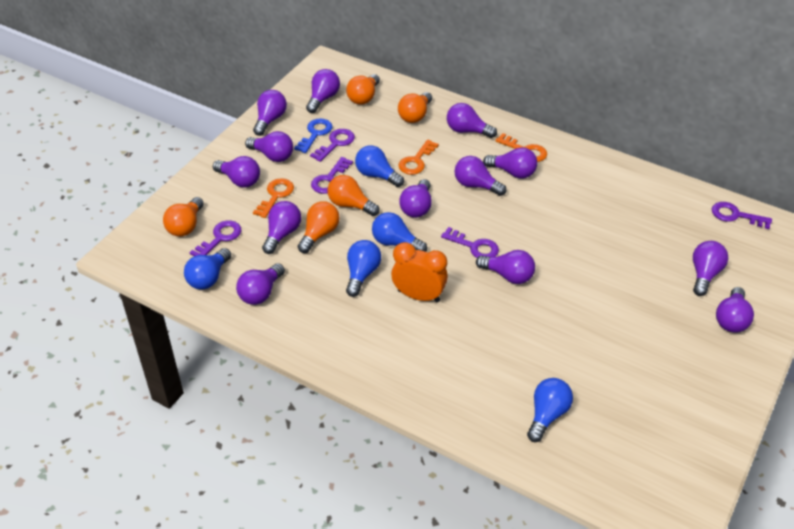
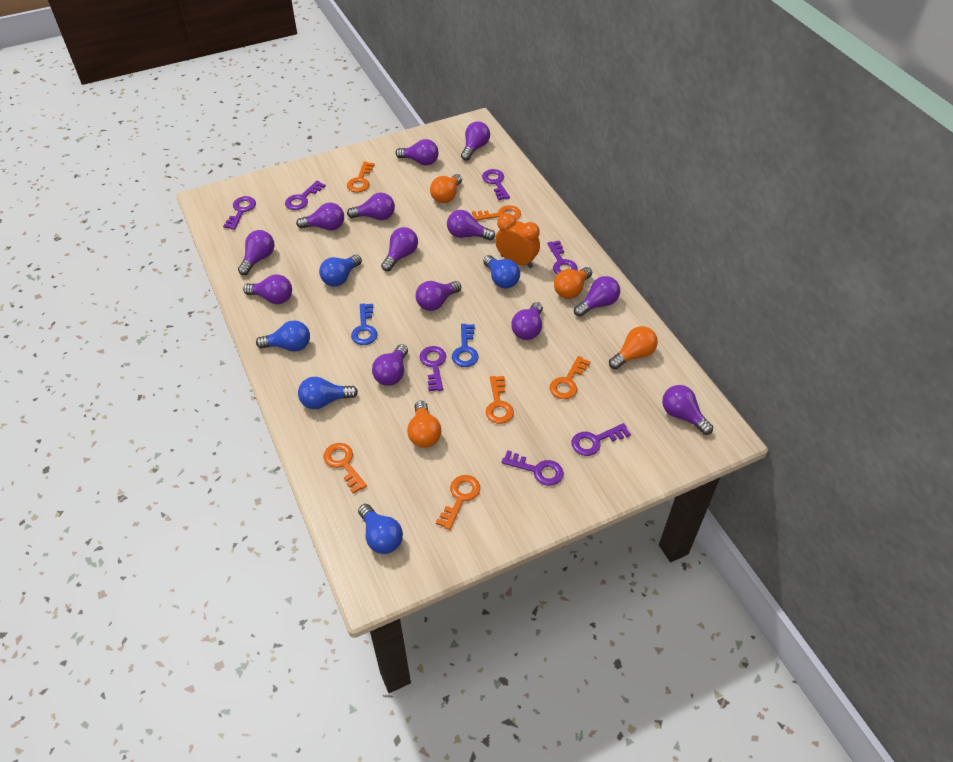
blue key: 1 -> 2
orange key: 3 -> 6
orange light bulb: 5 -> 4
purple key: 5 -> 7

